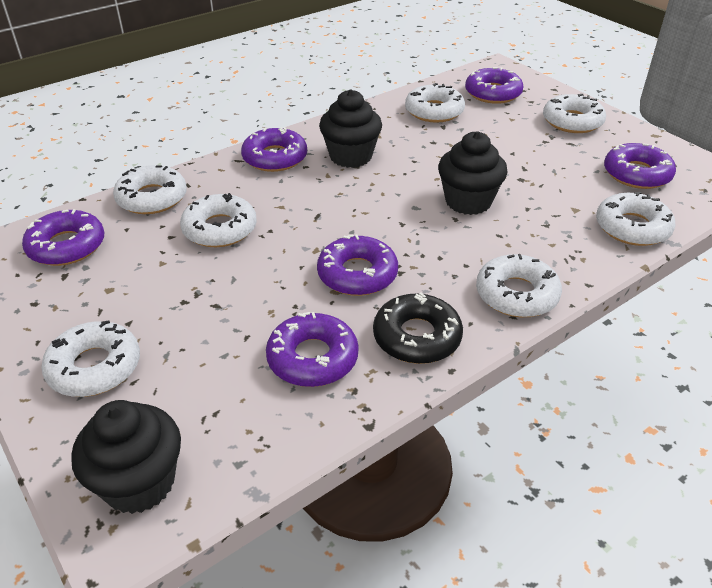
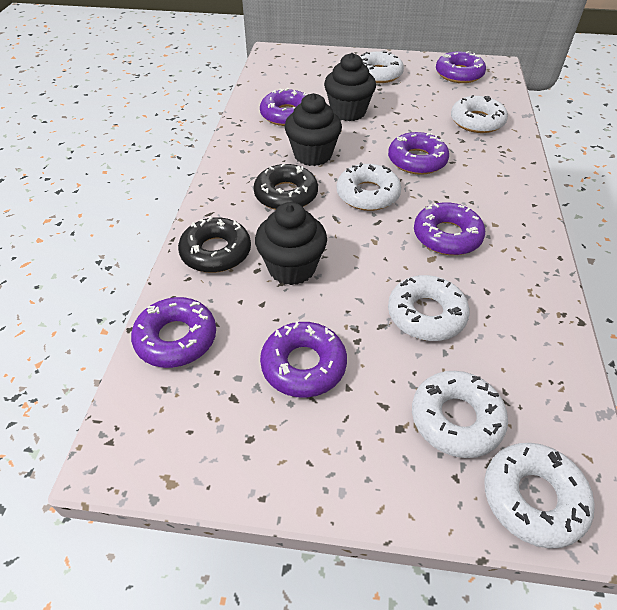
black donut: 1 -> 2
white donut: 7 -> 6

